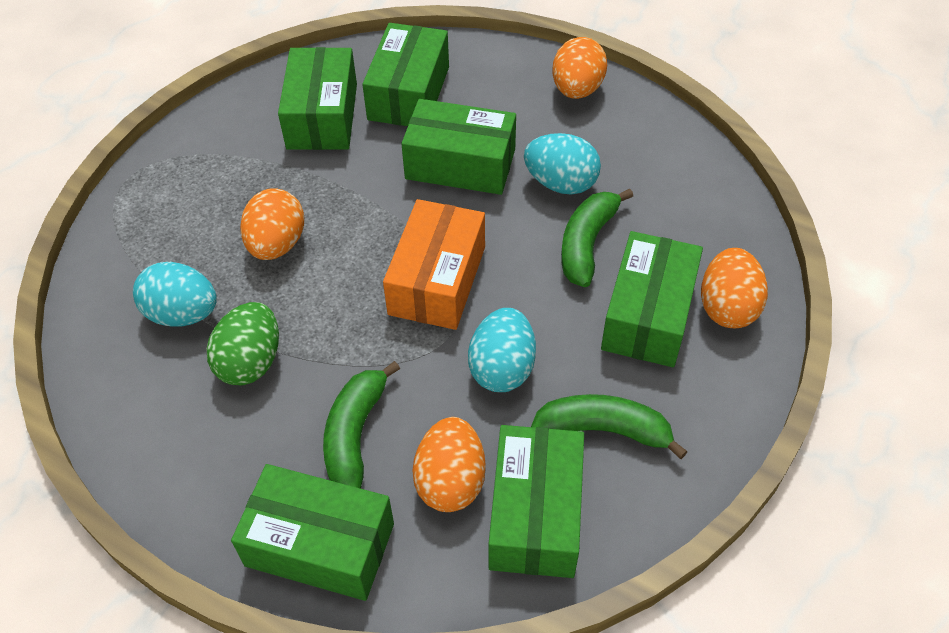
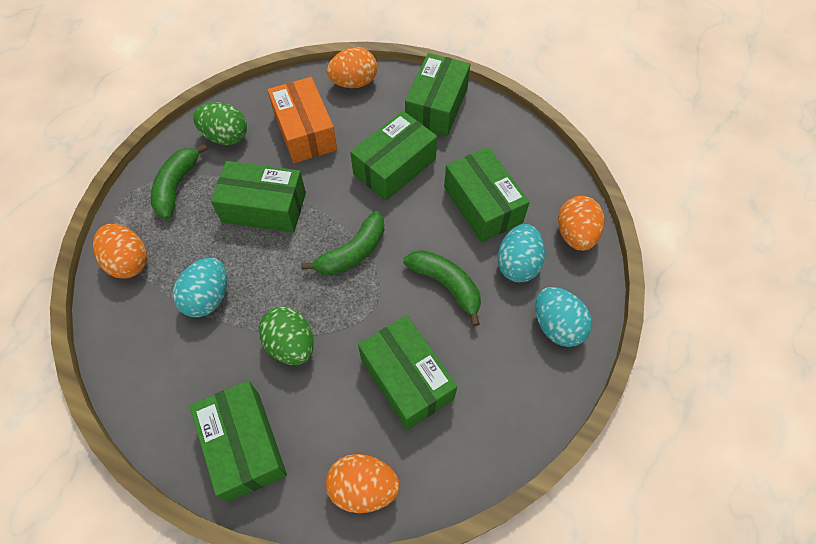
green egg: 1 -> 2

